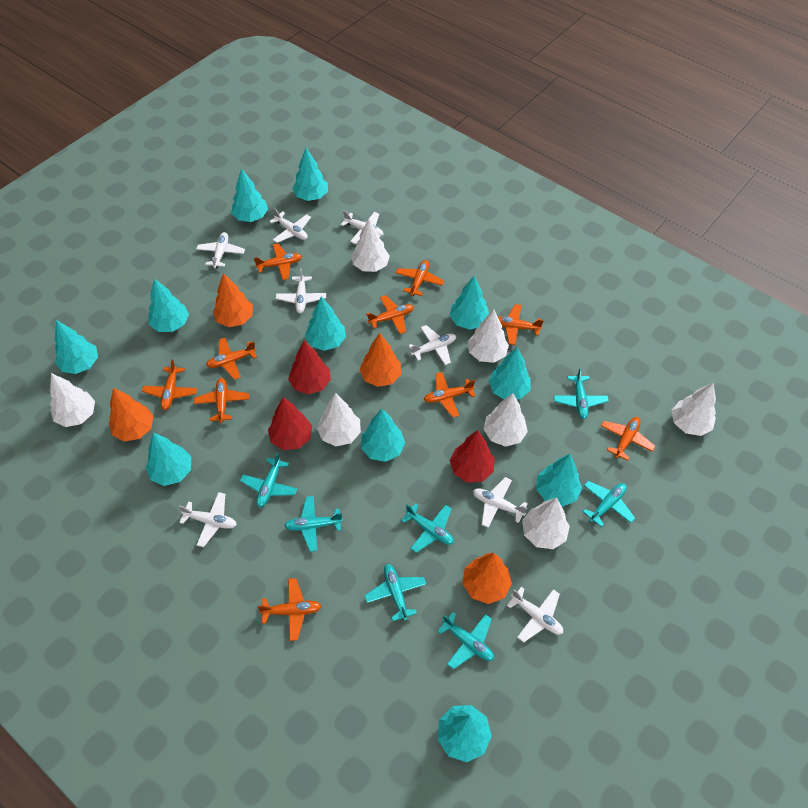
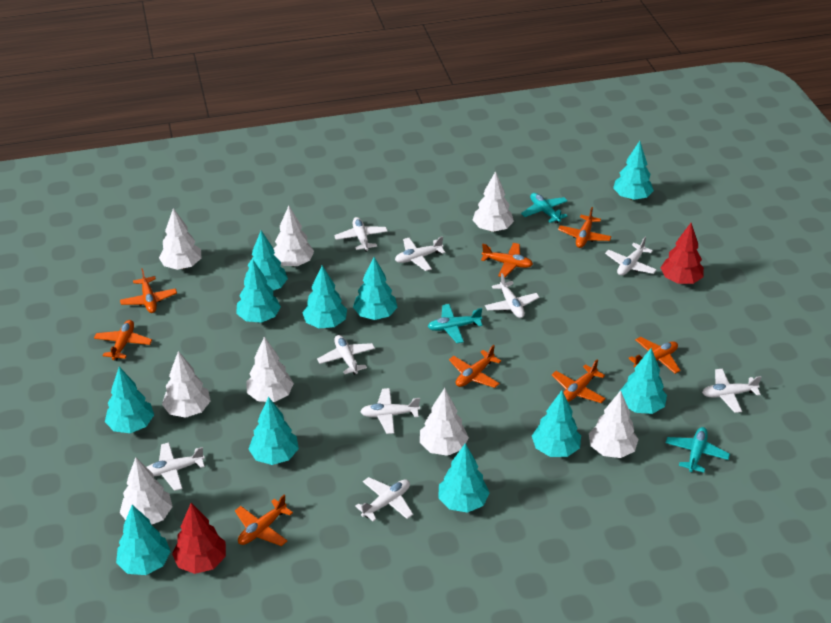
orange plane: 10 -> 8
orange tree: 4 -> 0
red tree: 3 -> 2
turquoise plane: 7 -> 3
white plane: 8 -> 9
white tree: 7 -> 8

